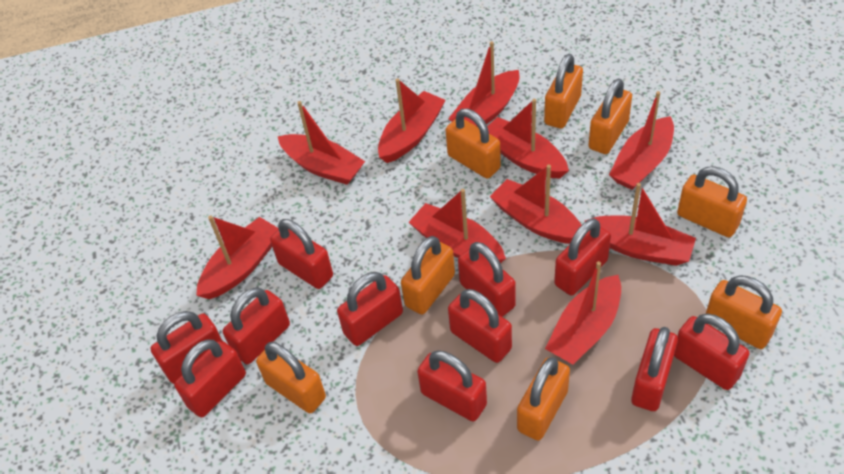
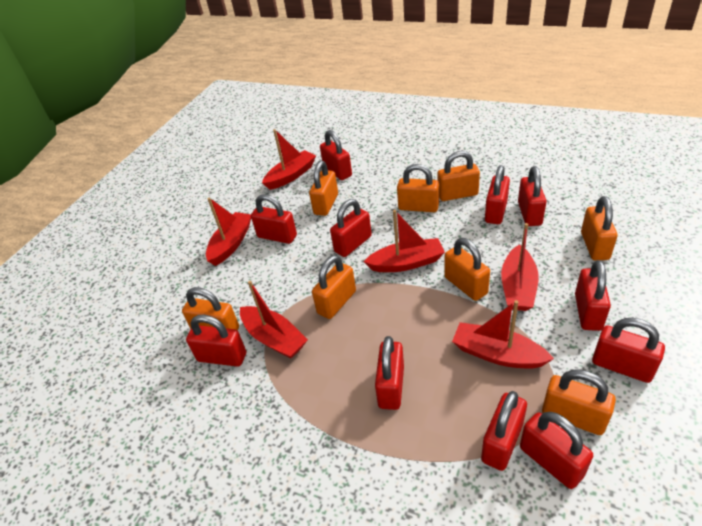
red boat: 10 -> 6

